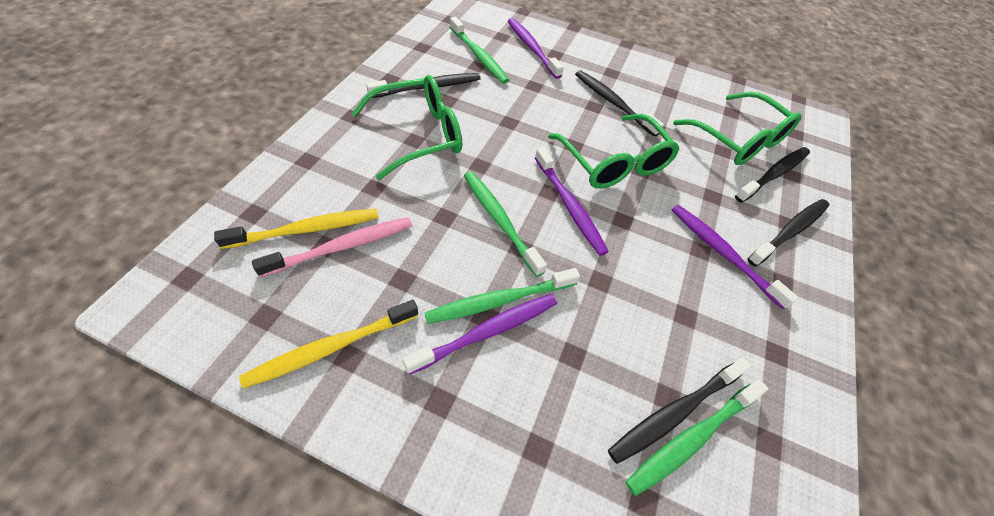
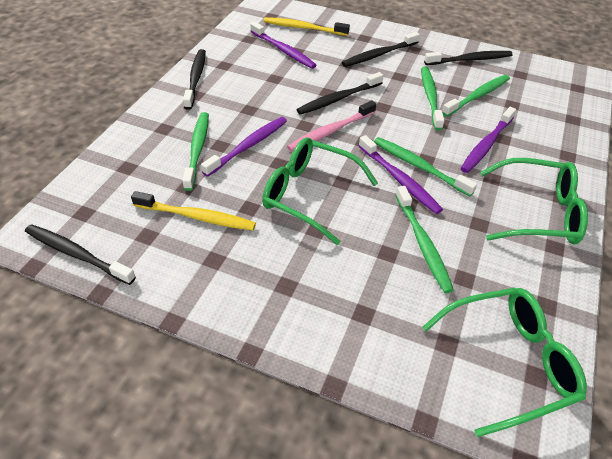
green toothbrush: 4 -> 5

